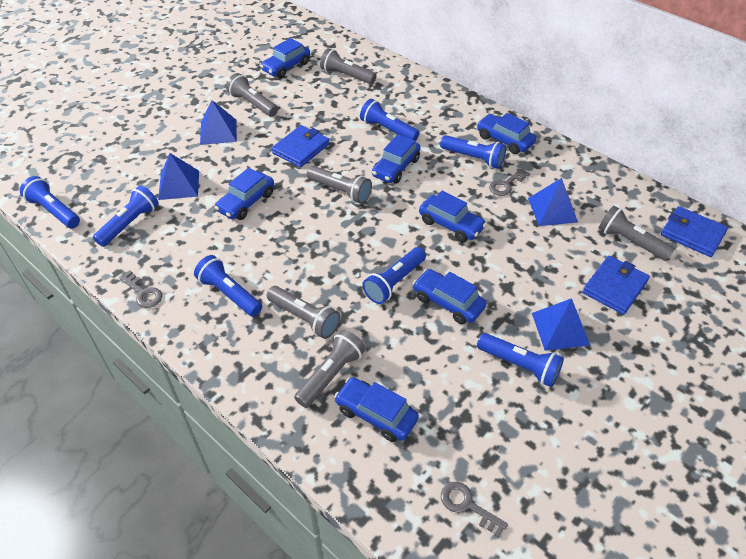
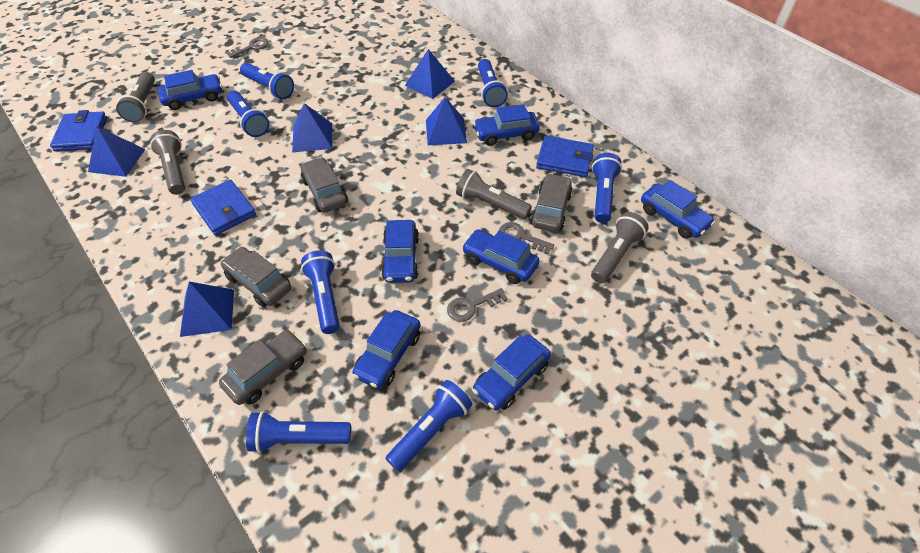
blue pyramid: 4 -> 5
grey car: 0 -> 4
grey flashlight: 6 -> 4

